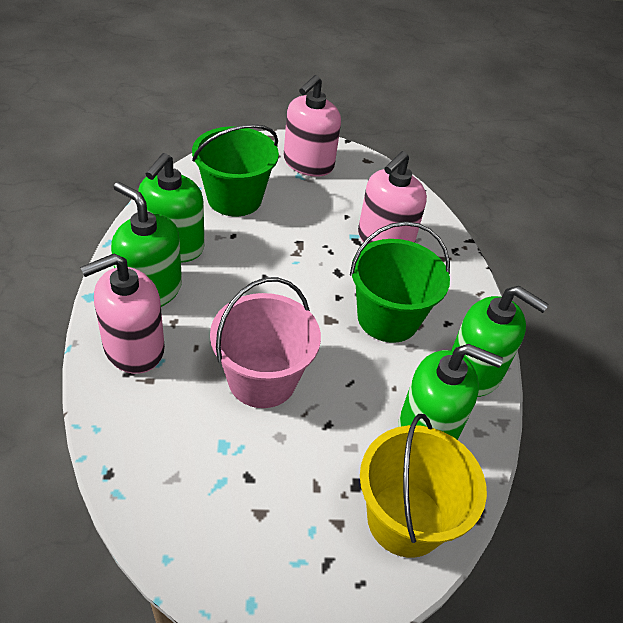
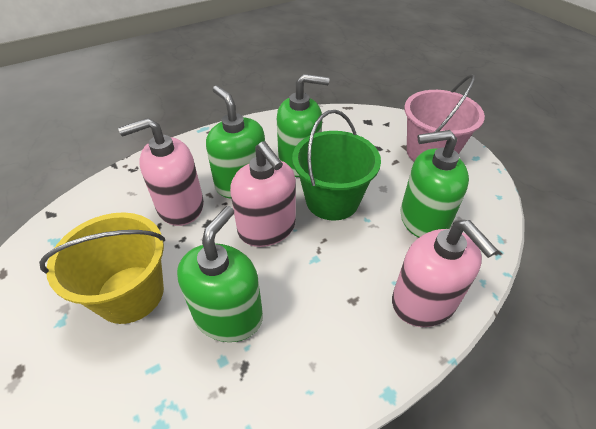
green bucket: 2 -> 1

